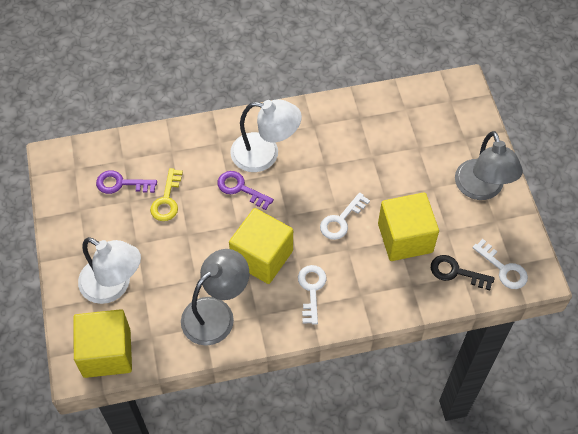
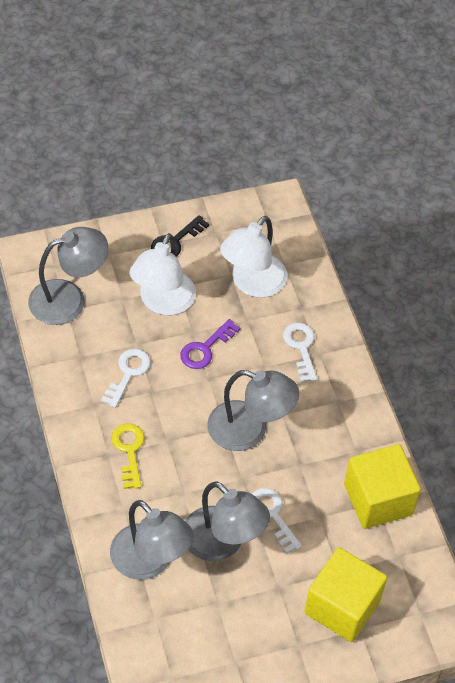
grey lamp: 2 -> 4
purple key: 2 -> 1
yellow cube: 3 -> 2

